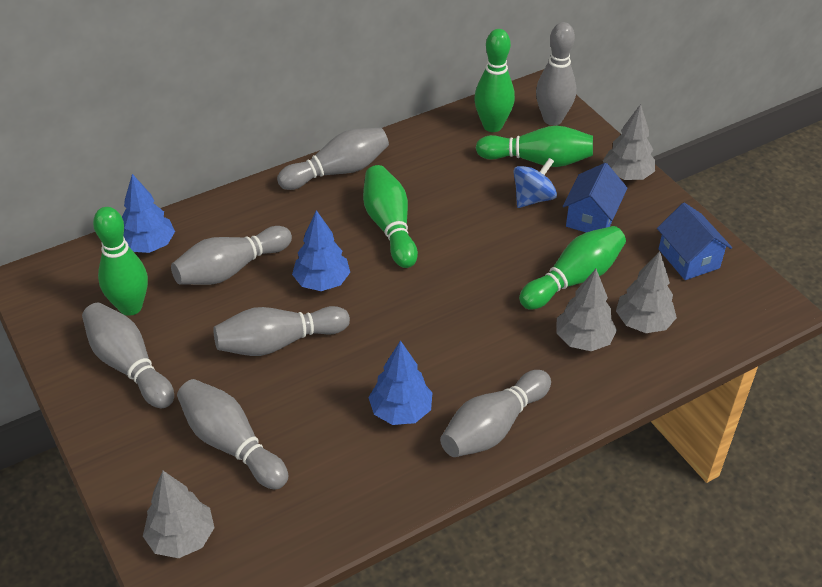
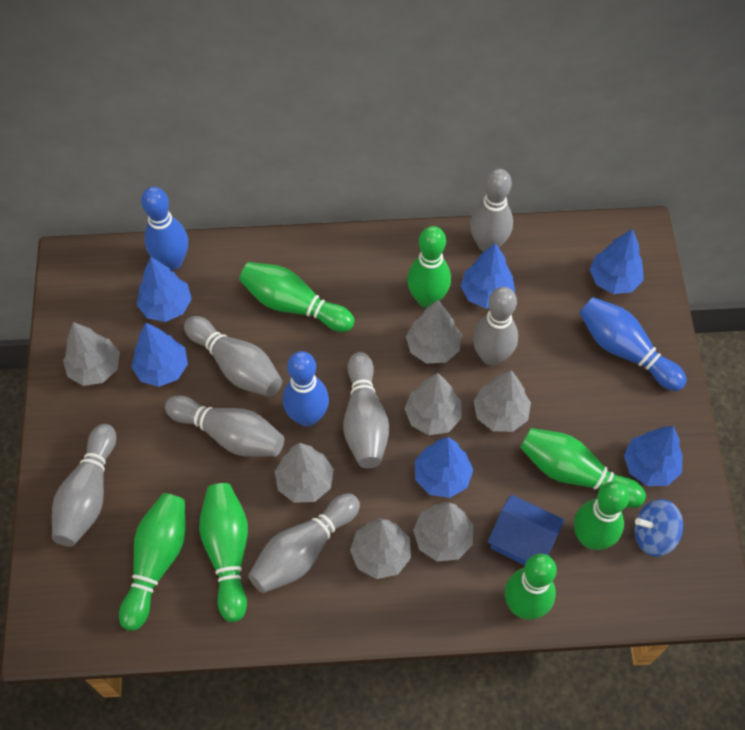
blue bowling pin: 0 -> 3
blue house: 2 -> 1
blue tree: 3 -> 6
green bowling pin: 5 -> 7
grey tree: 4 -> 7

